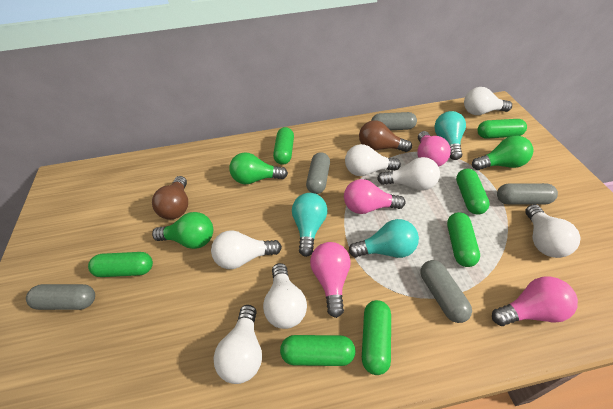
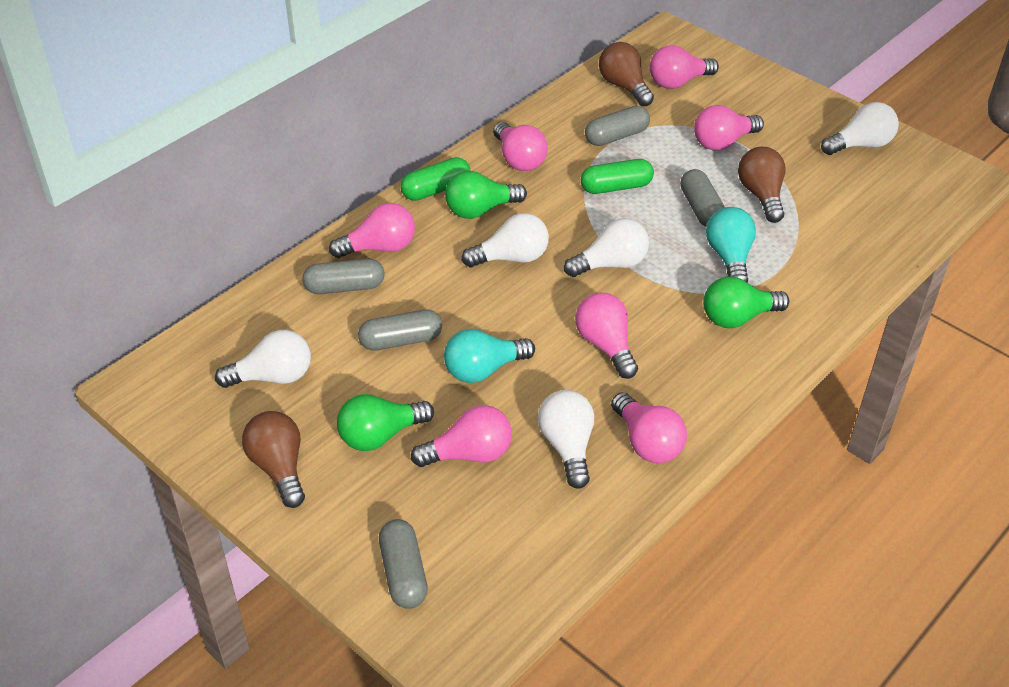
brown light bulb: 2 -> 3
green capsule: 7 -> 2
pink light bulb: 4 -> 7
turquoise light bulb: 3 -> 2
white light bulb: 7 -> 5

